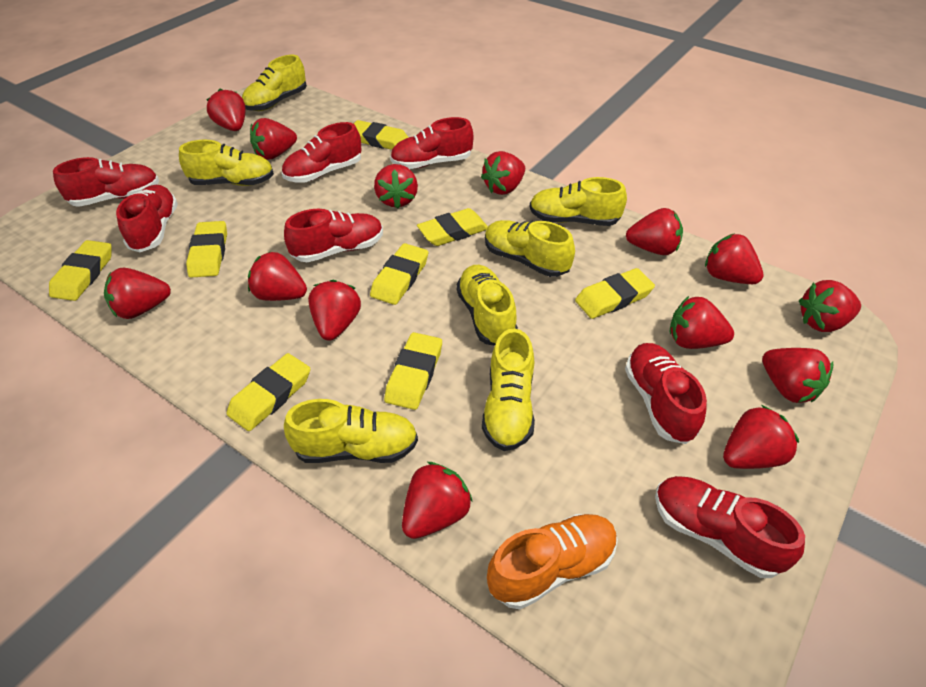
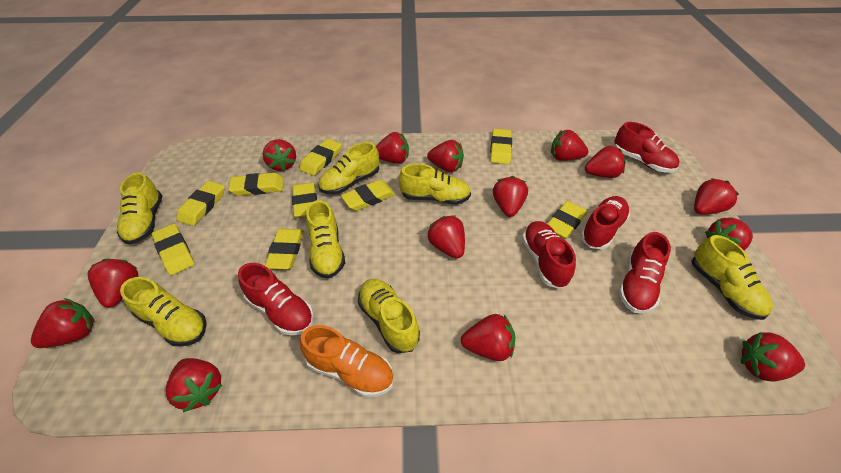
red shoe: 7 -> 5
yellow eraser: 8 -> 9

